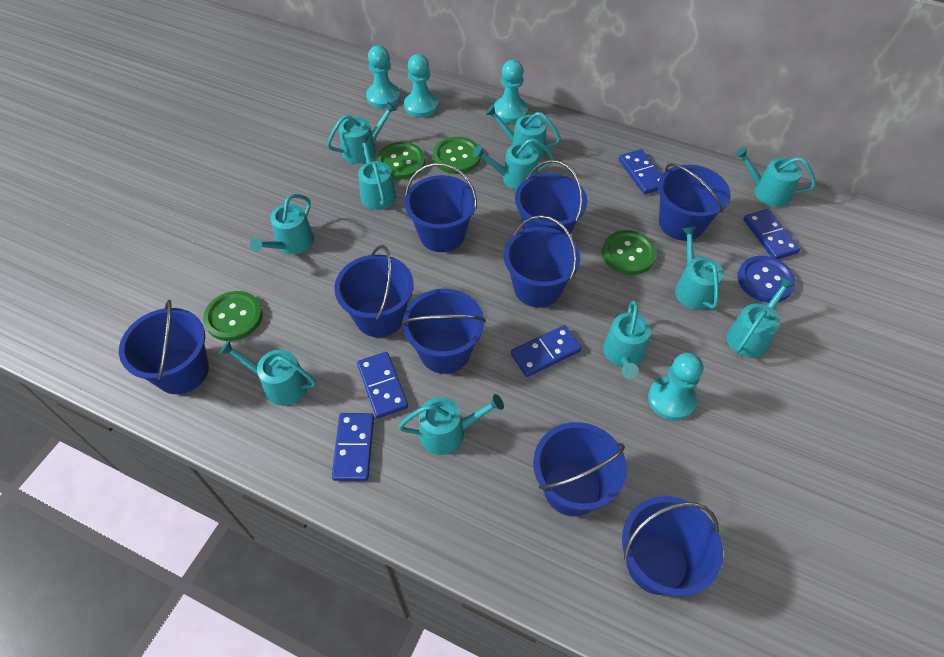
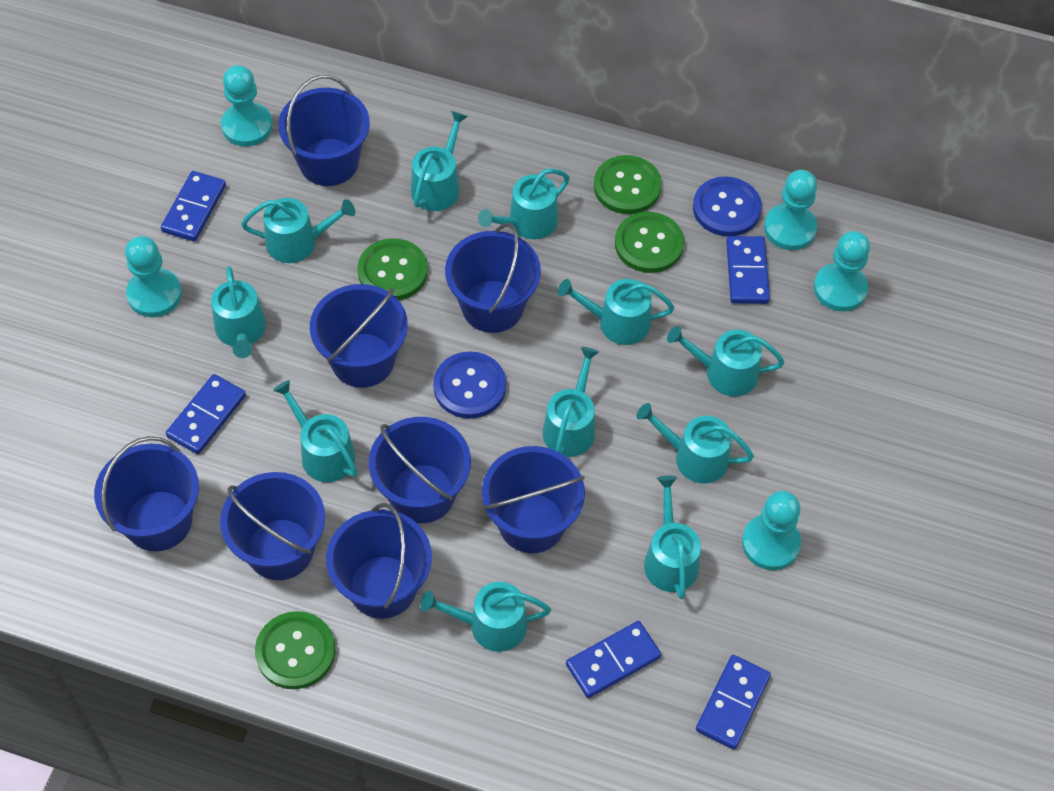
blue bucket: 9 -> 8
blue button: 1 -> 2
turquoise pawn: 4 -> 5

